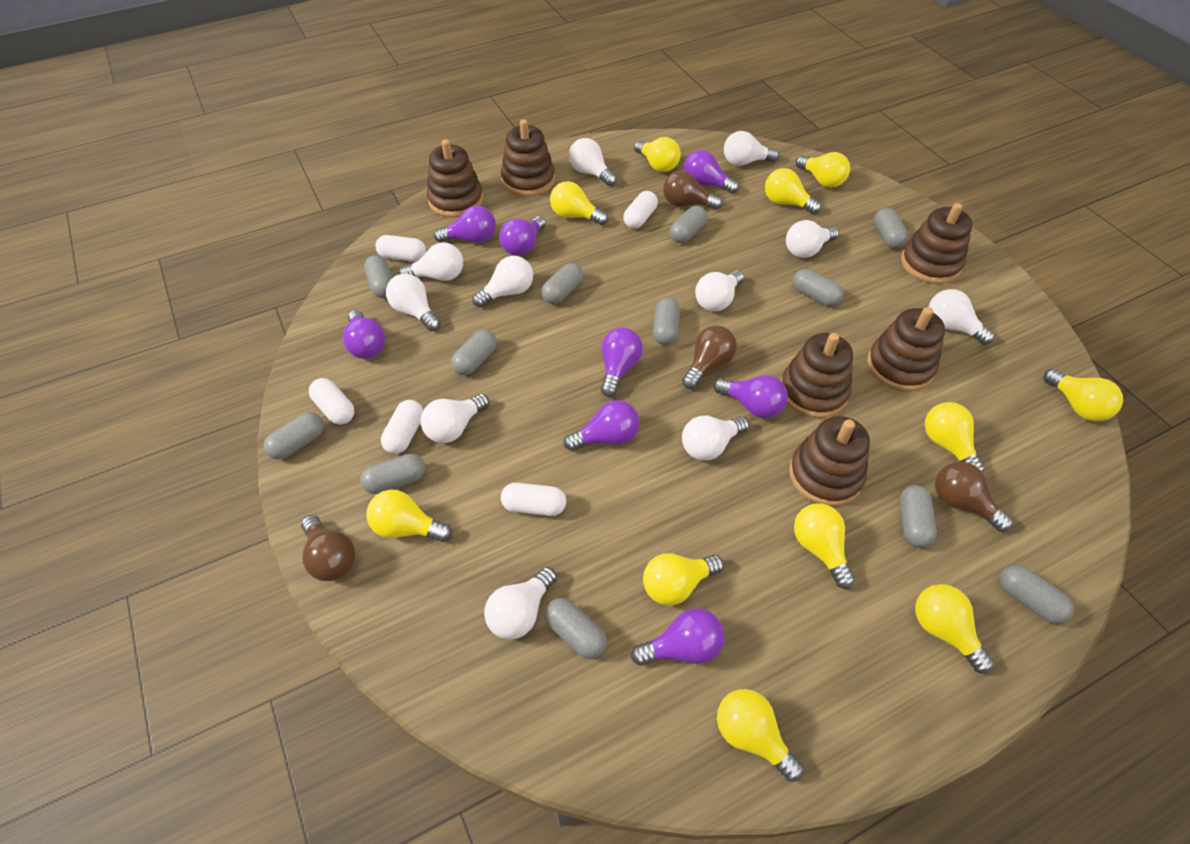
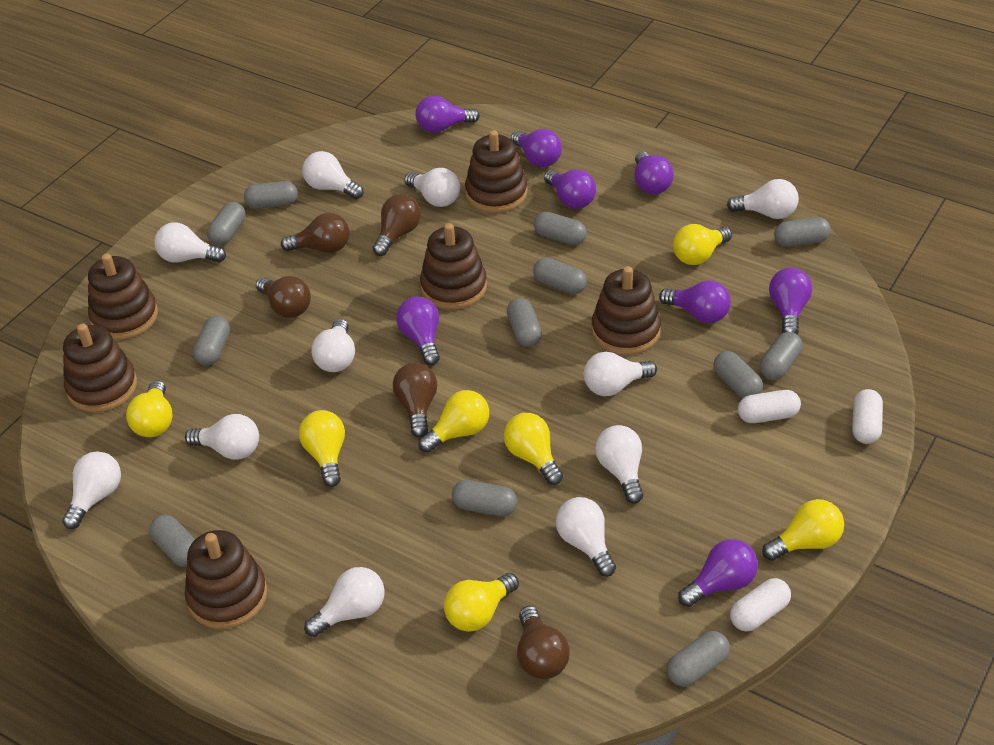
brown light bulb: 4 -> 5
white capsule: 5 -> 3
yellow light bulb: 11 -> 7

